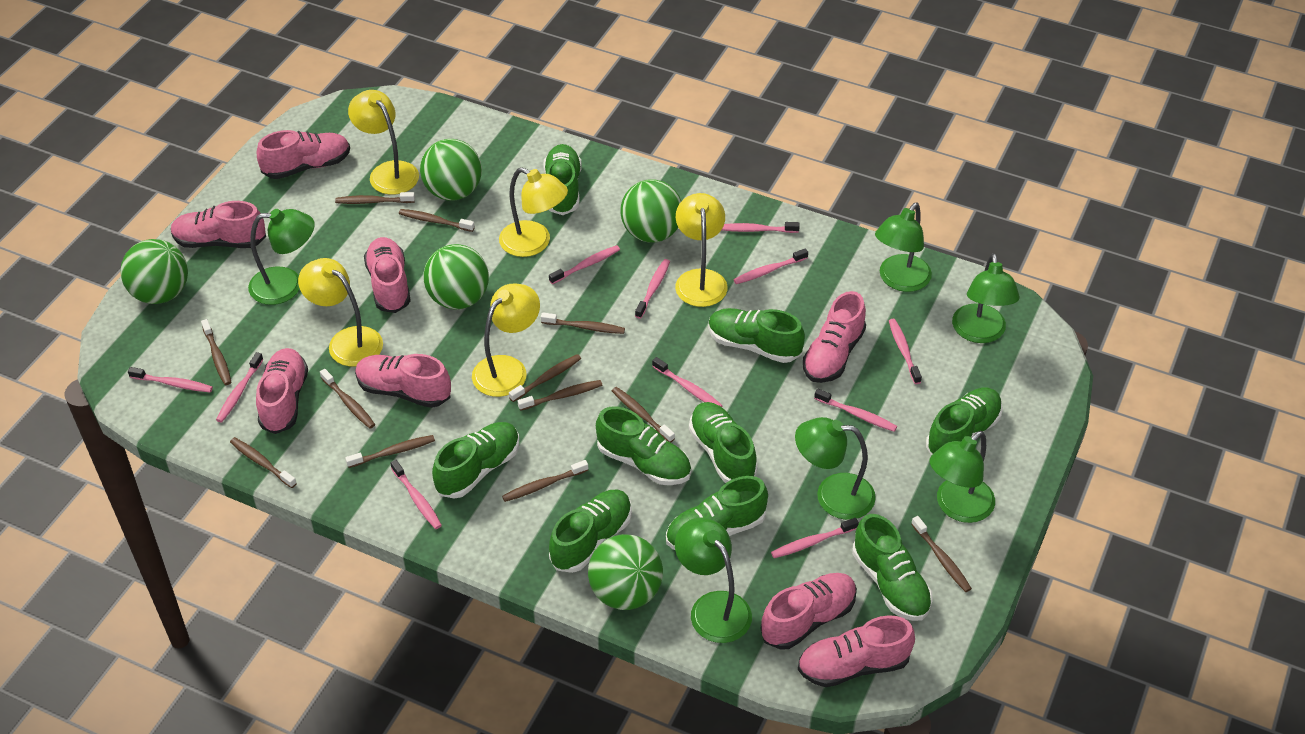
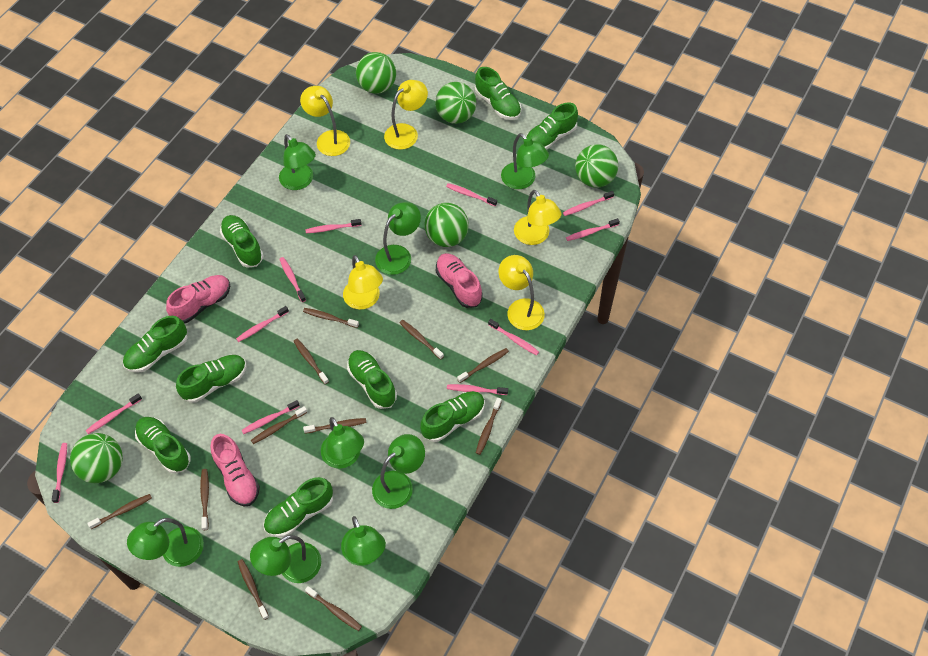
brown toothbrush: 12 -> 11
green lamp: 6 -> 8
pink shoe: 8 -> 3

